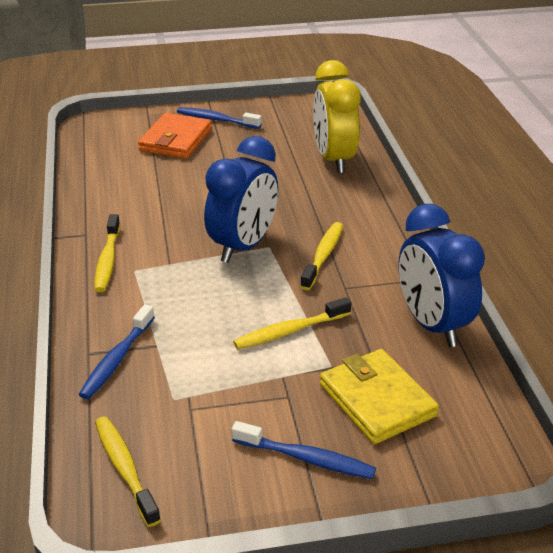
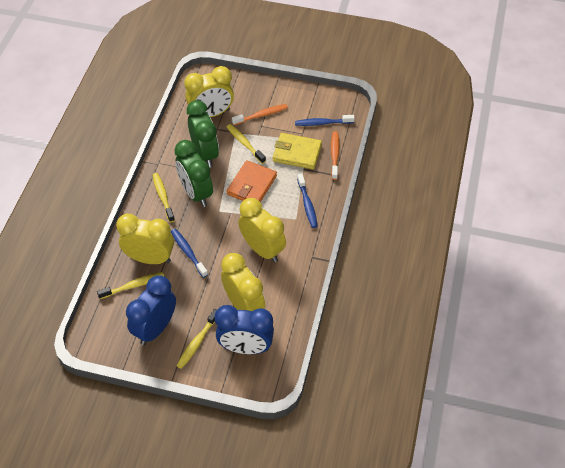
green clock: 0 -> 2
orange toothbrush: 0 -> 2
yellow clock: 1 -> 4

